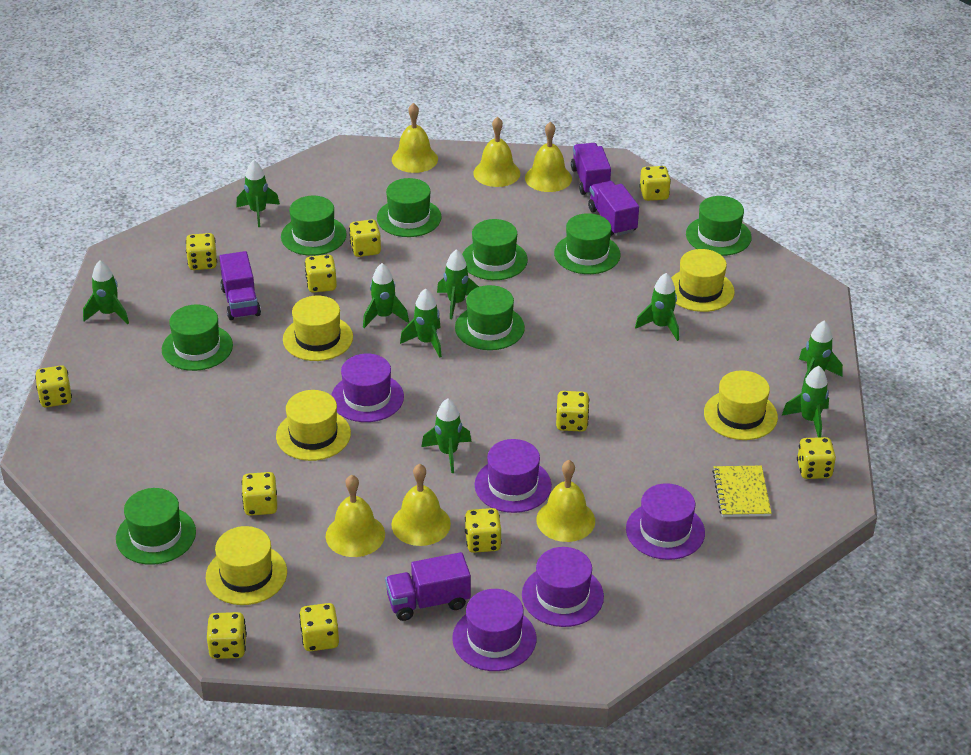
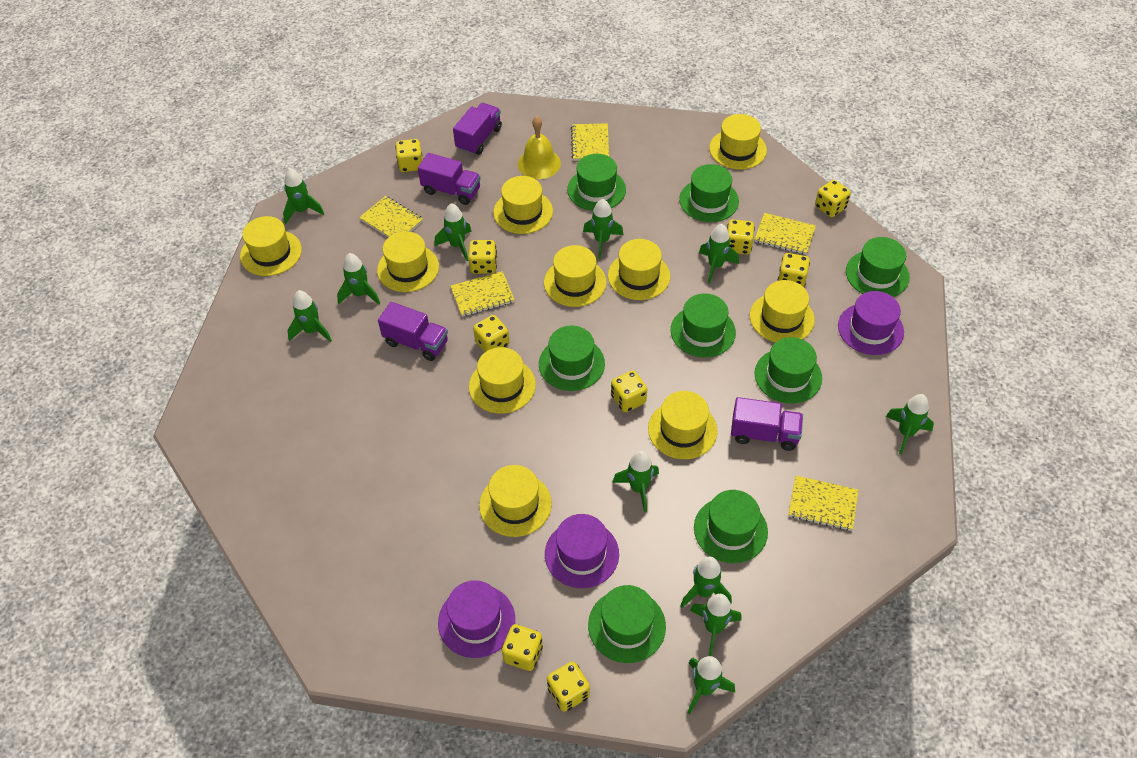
green rocket: 9 -> 11
purple hat: 5 -> 3
yellow bell: 6 -> 1
yellow dice: 11 -> 9
yellow hat: 5 -> 10
yellow notebook: 1 -> 5

